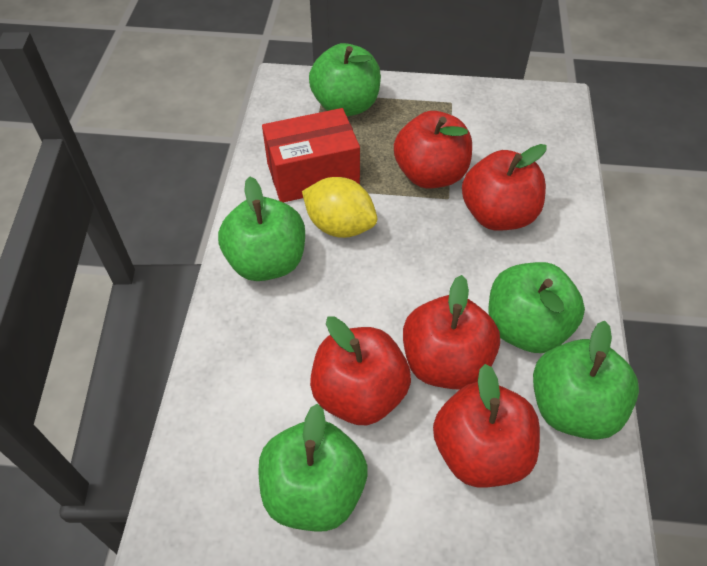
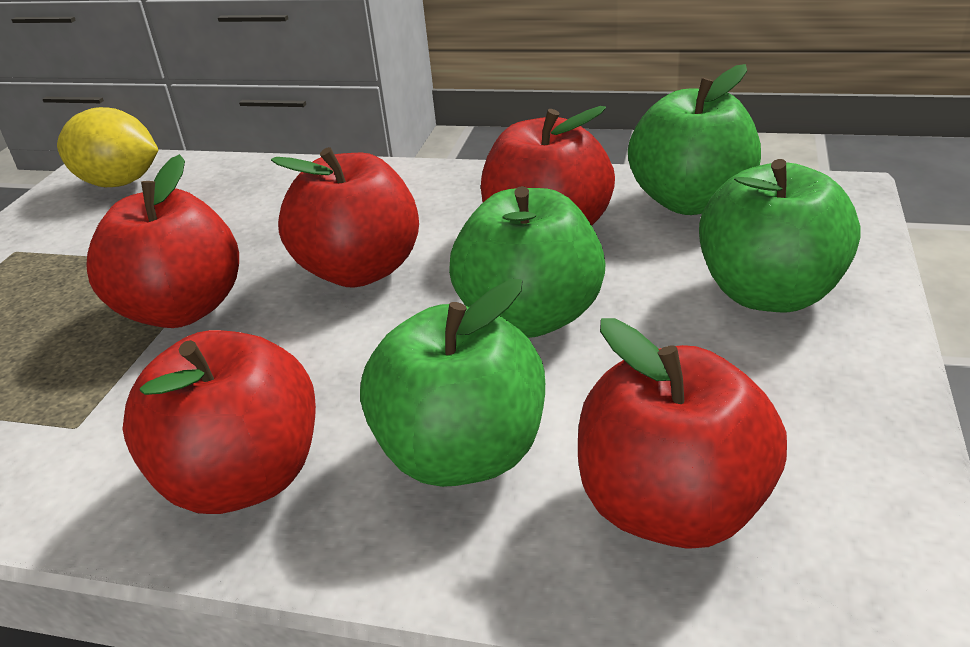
green apple: 5 -> 4
red box: 1 -> 0

